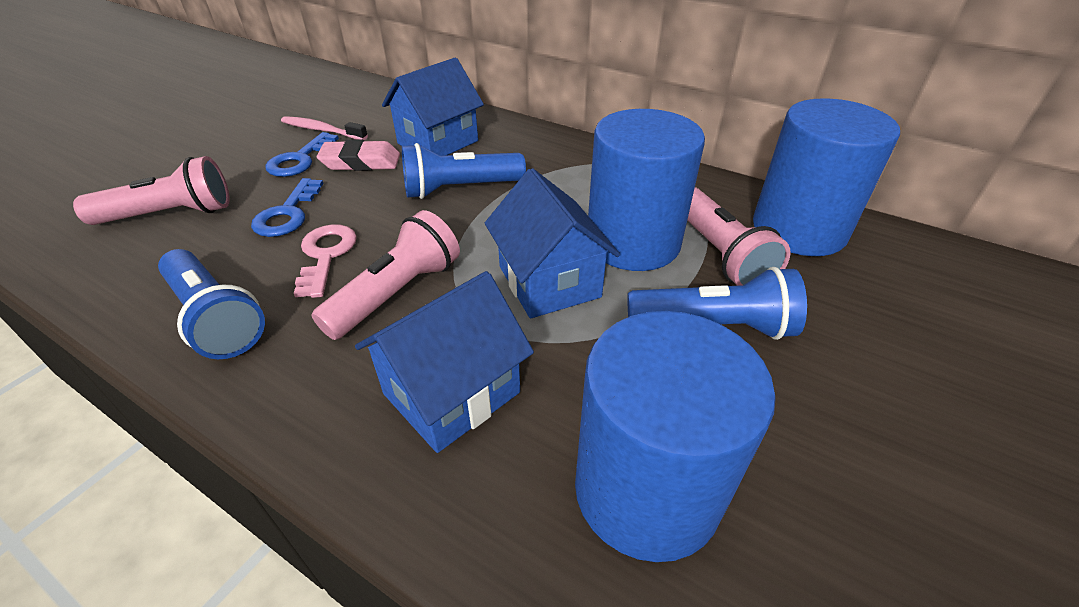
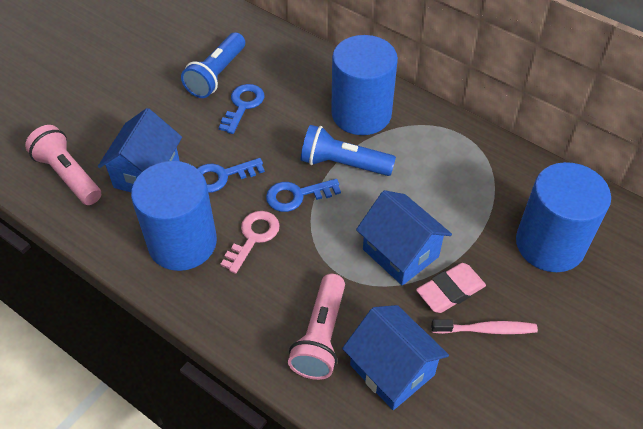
blue flashlight: 3 -> 2
blue key: 2 -> 3
pink flashlight: 3 -> 2

